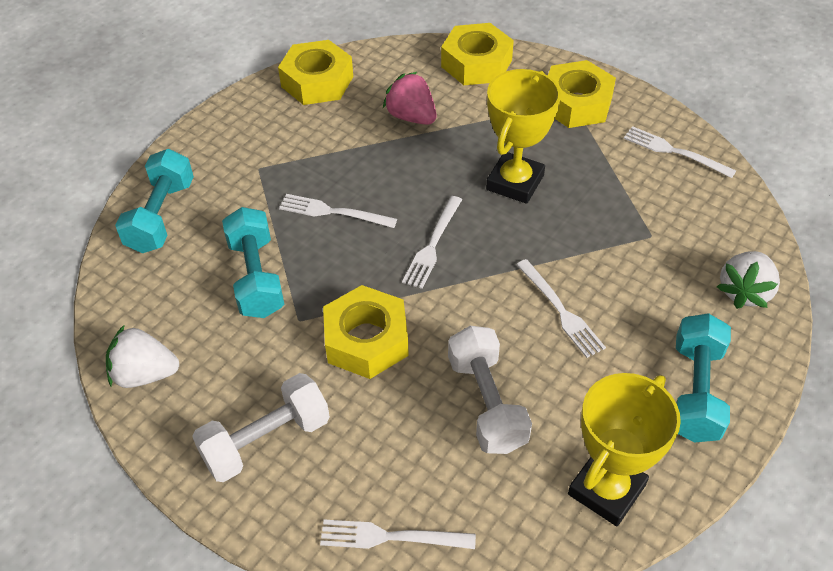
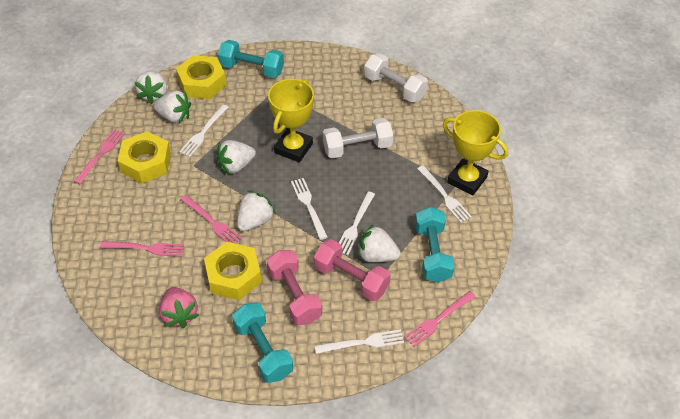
pink dumbbell: 0 -> 2
pink fork: 0 -> 4
white strawberry: 2 -> 5
yellow nut: 4 -> 3

